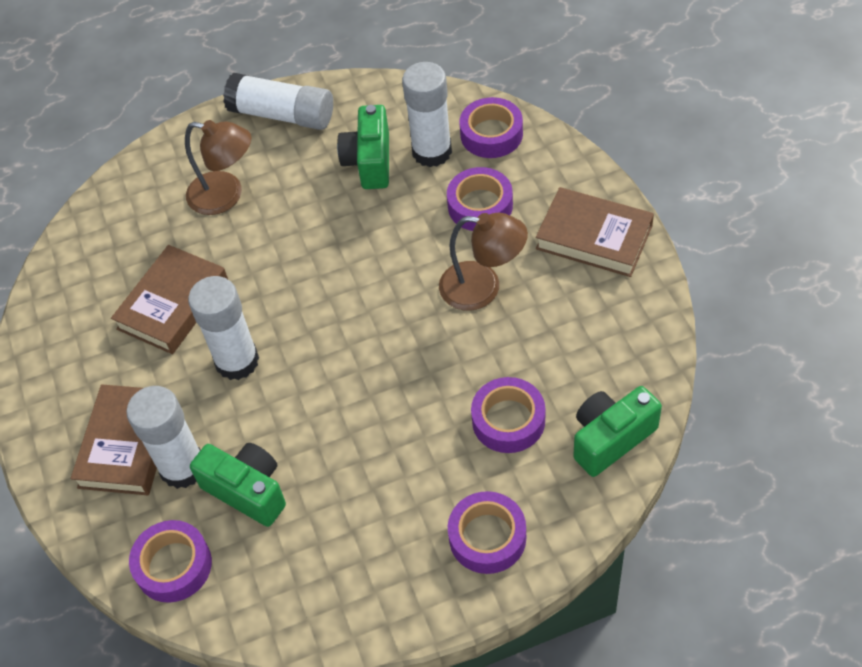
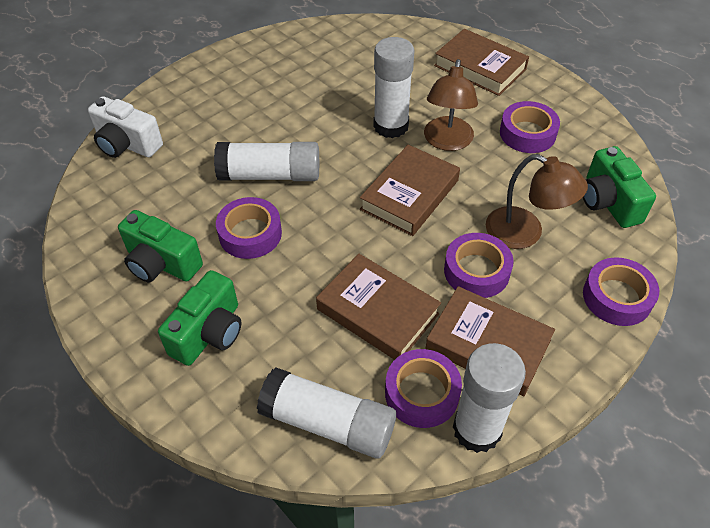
brown book: 3 -> 4
white camera: 0 -> 1

